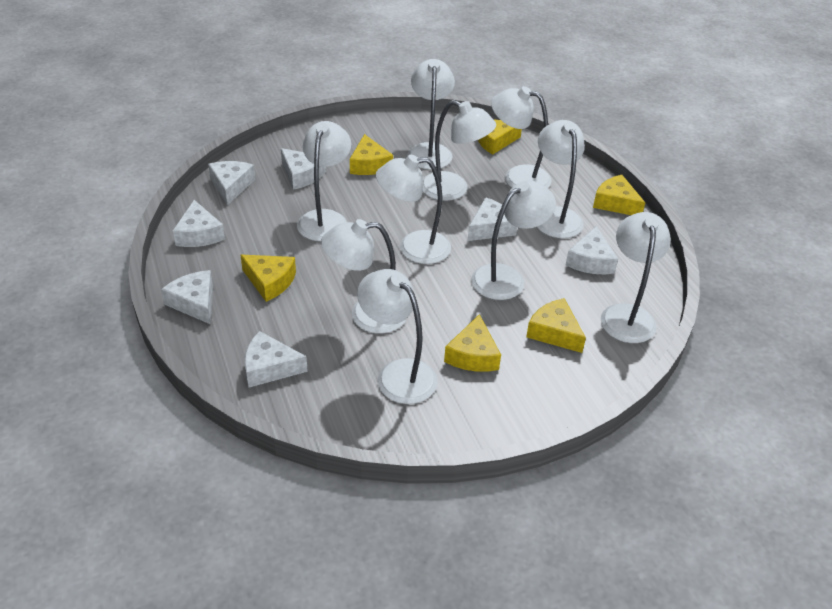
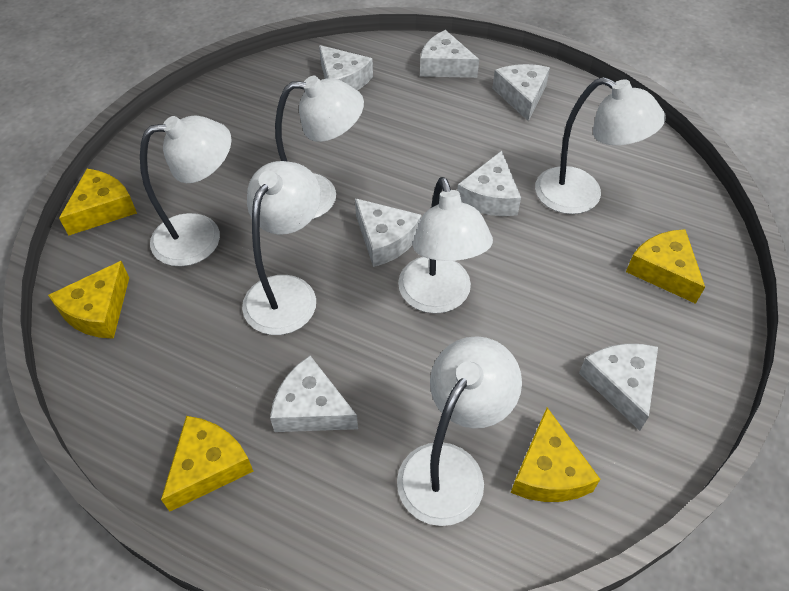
white lamp: 10 -> 6
yellow cheese: 6 -> 5

